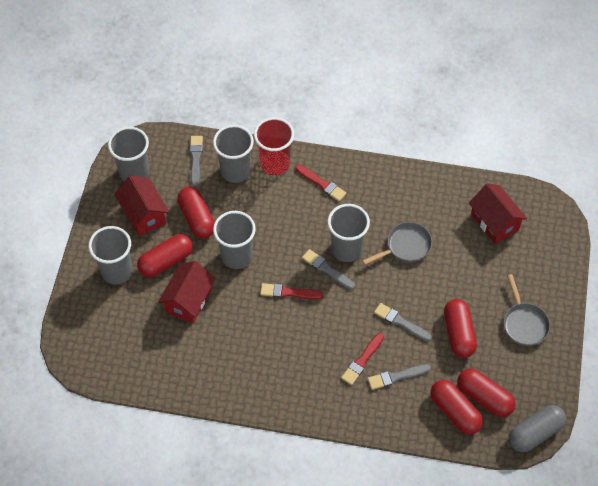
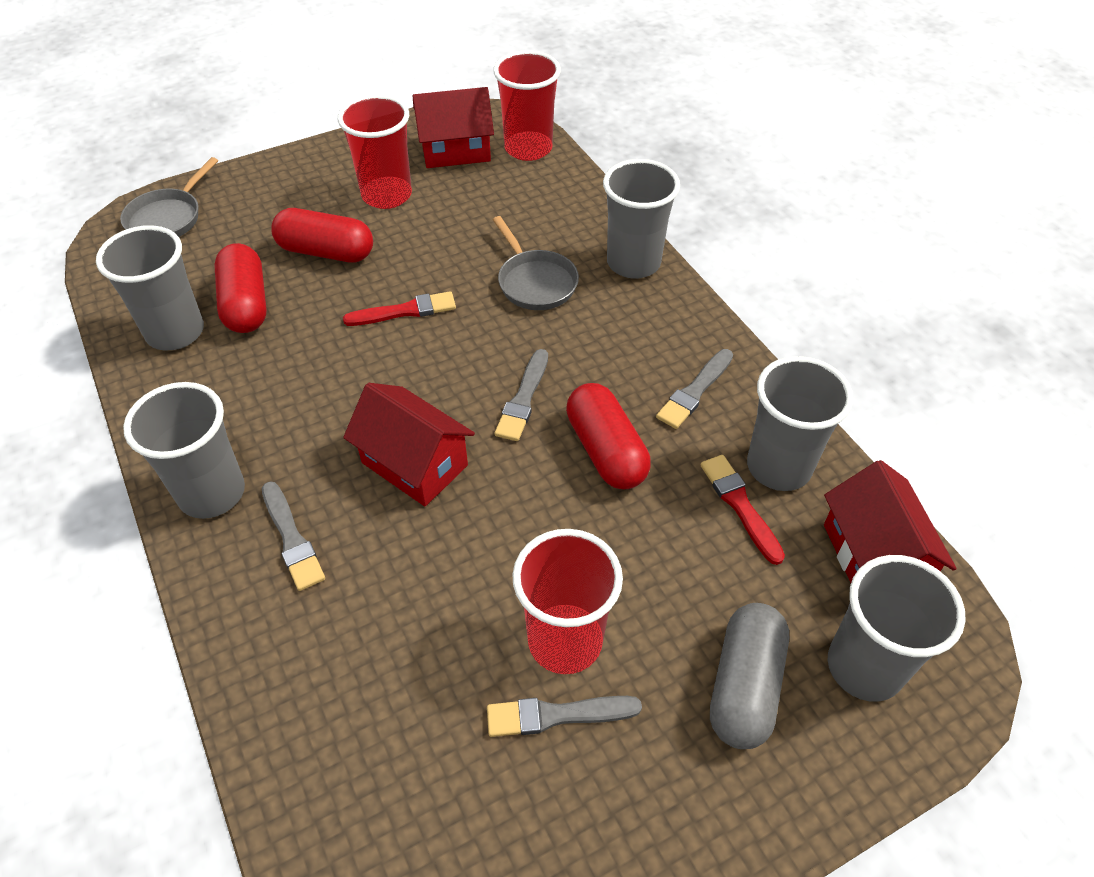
red brush: 3 -> 2
red capsule: 5 -> 3
red cup: 1 -> 3

